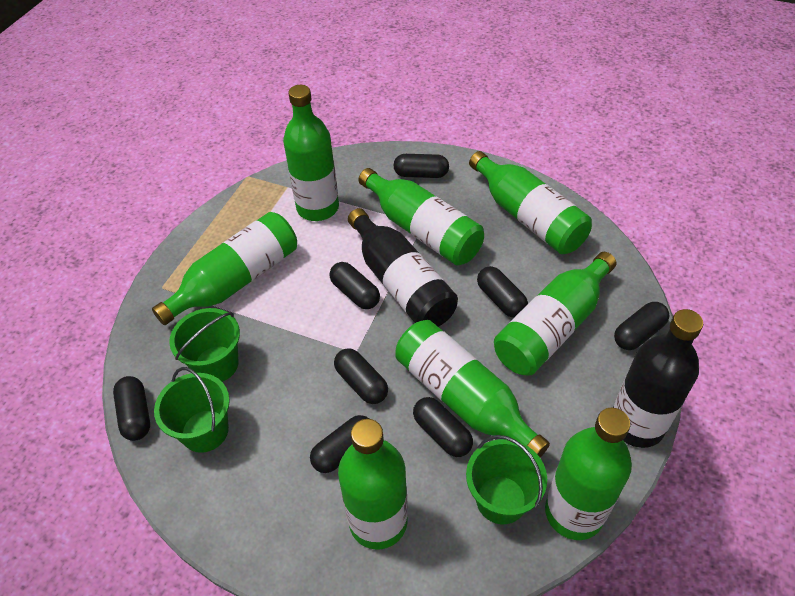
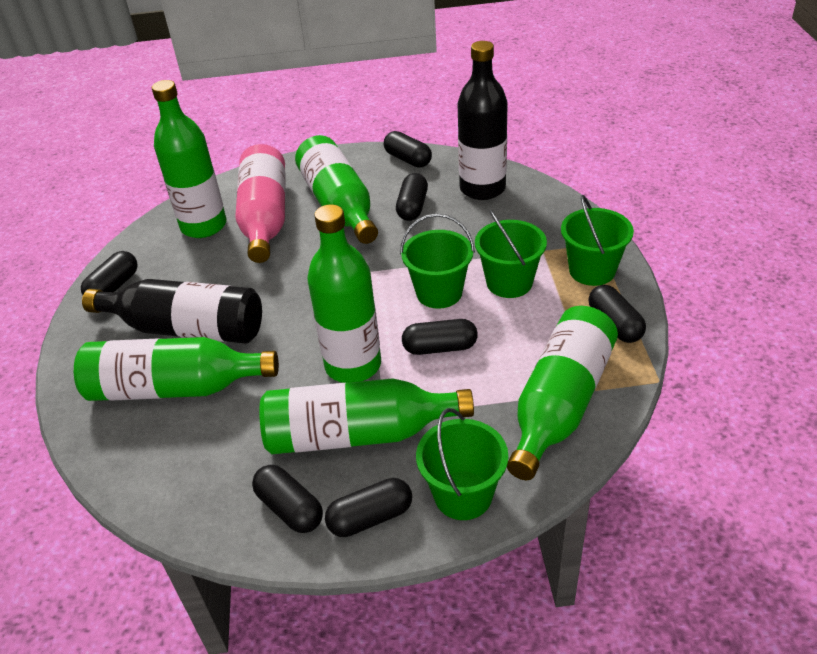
black capsule: 8 -> 7
green bottle: 8 -> 6
green bucket: 3 -> 4
pink bottle: 0 -> 1

